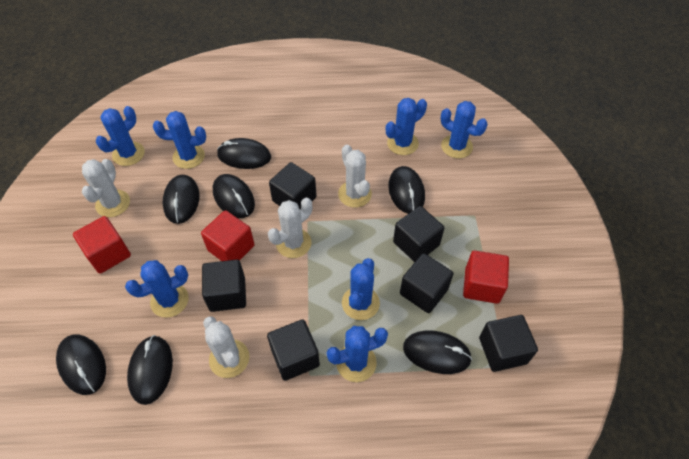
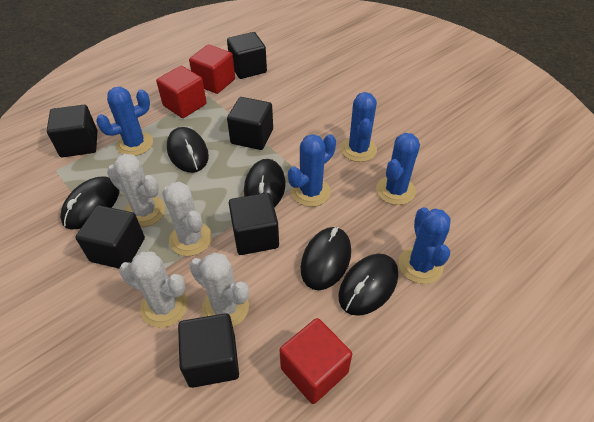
black mouse: 7 -> 5
blue cactus: 7 -> 5

